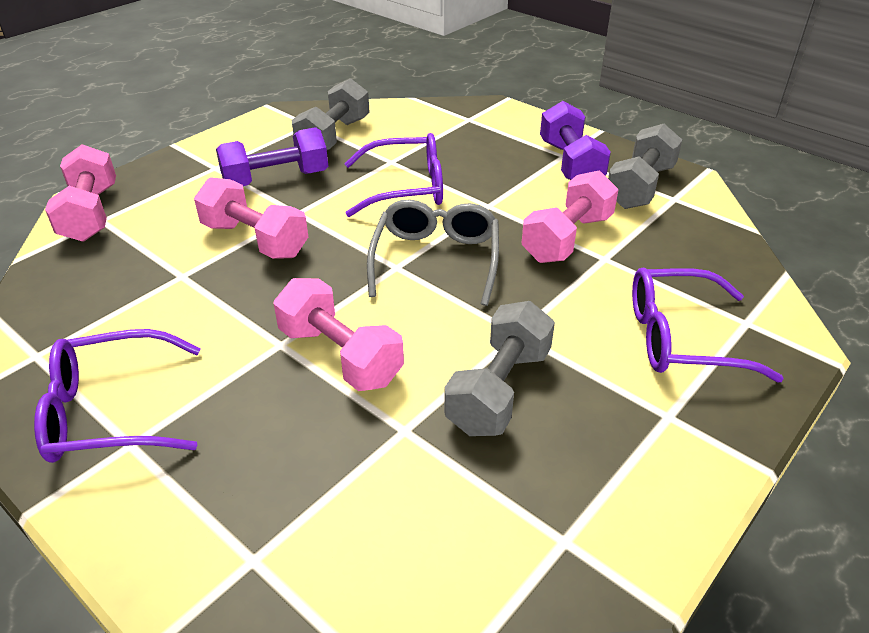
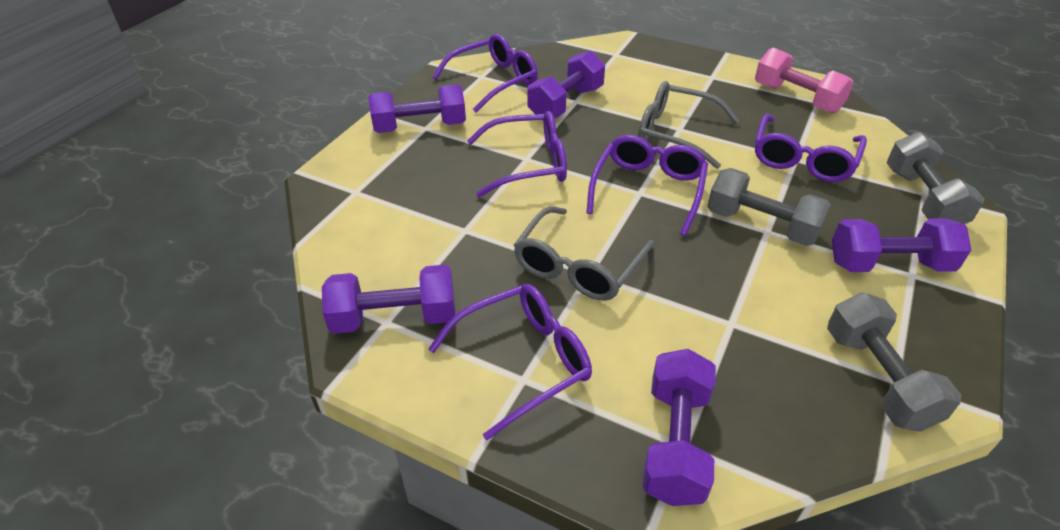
grey glasses: 1 -> 2
pink dumbbell: 4 -> 1
purple dumbbell: 2 -> 5
purple glasses: 3 -> 5

